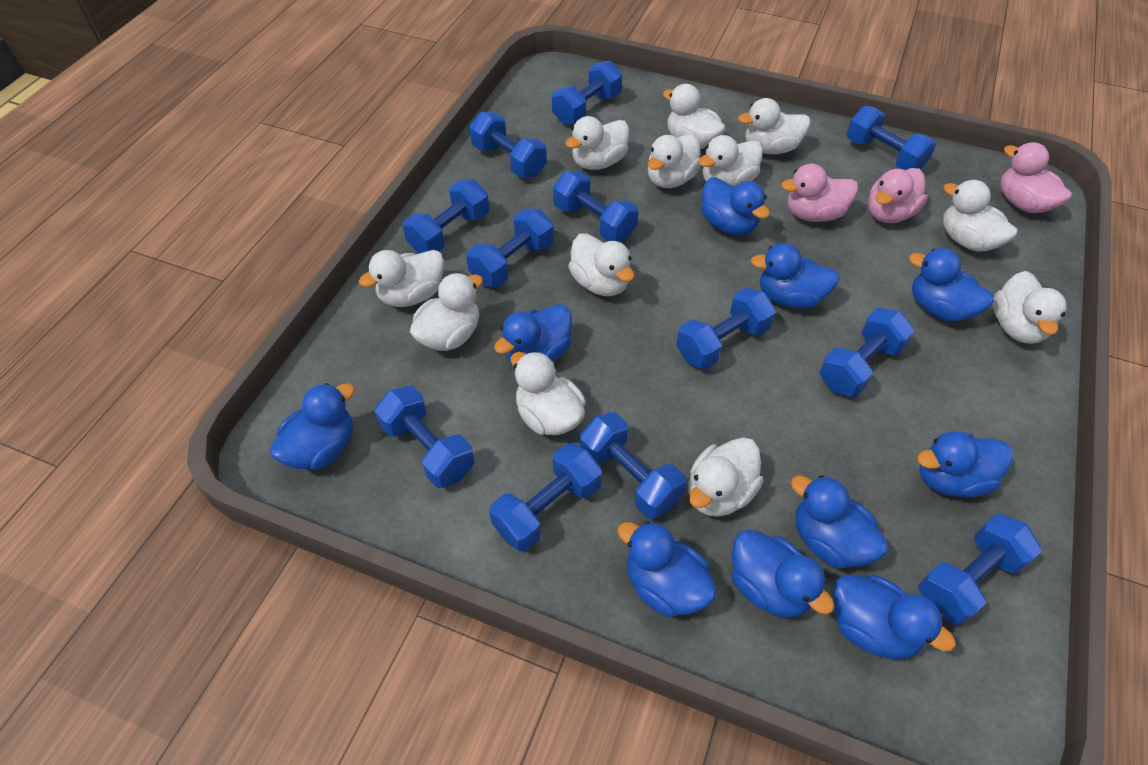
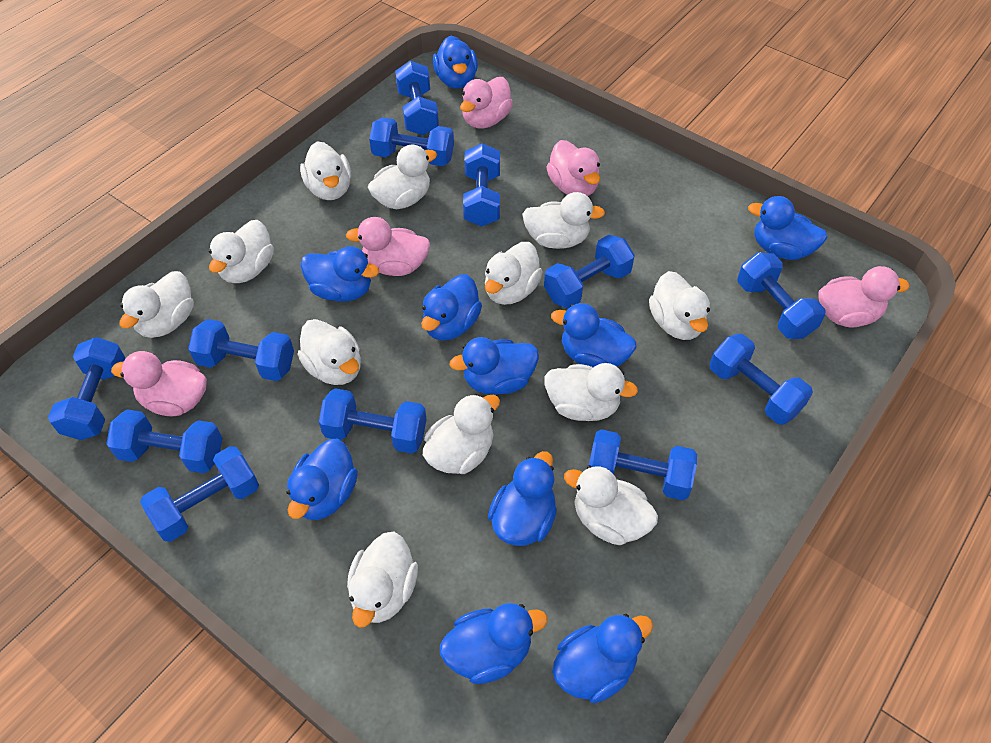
pink duck: 3 -> 5

